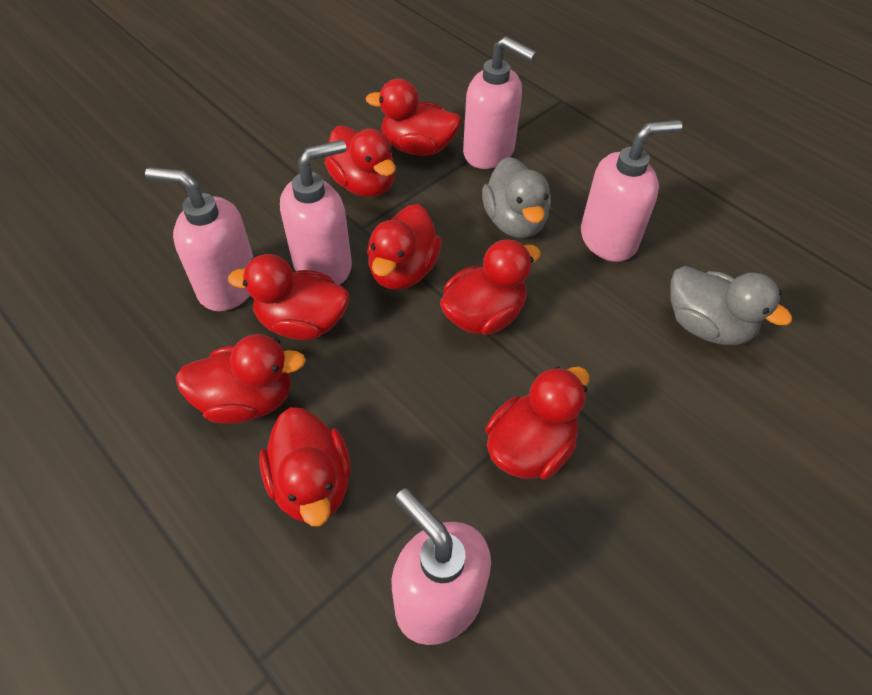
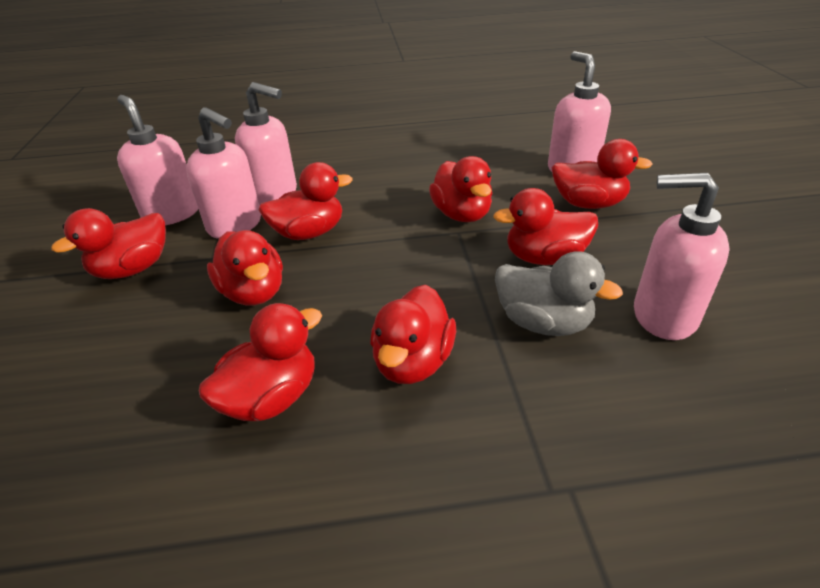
grey duck: 2 -> 1

